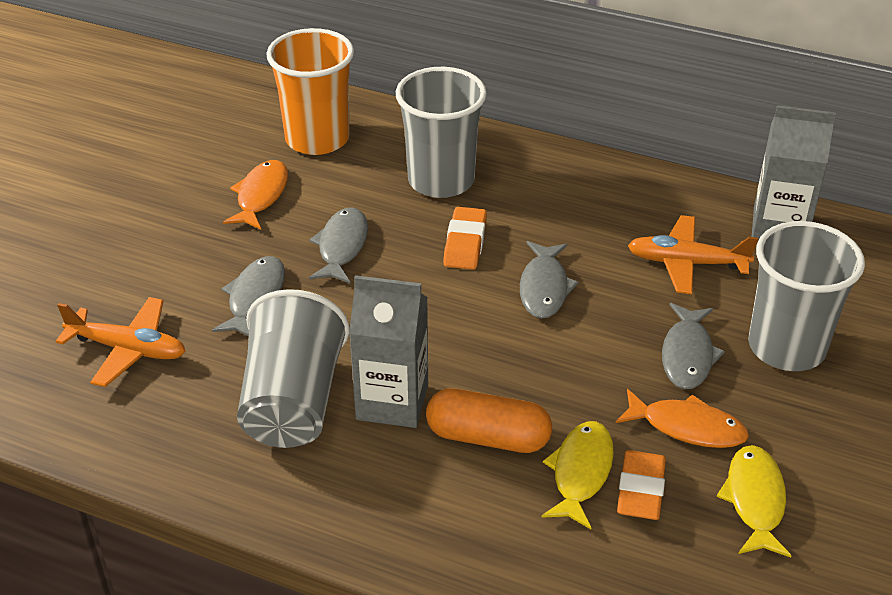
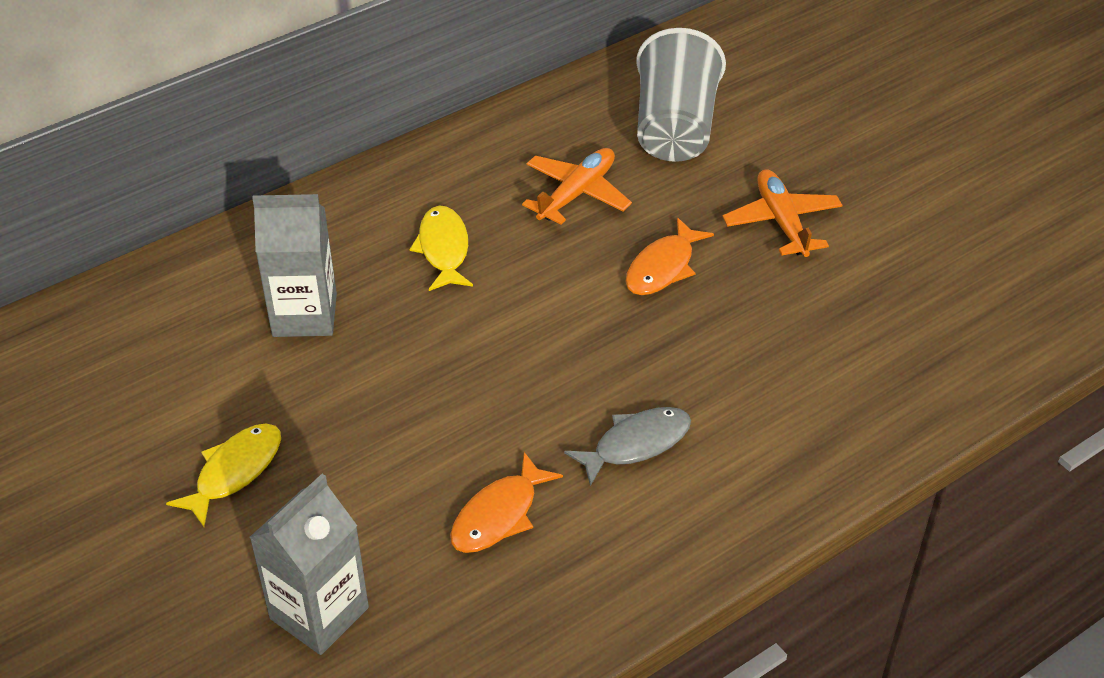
grey cup: 3 -> 1
grey fish: 4 -> 1
orange capsule: 1 -> 0
orange cup: 1 -> 0
orange eraser: 2 -> 0

